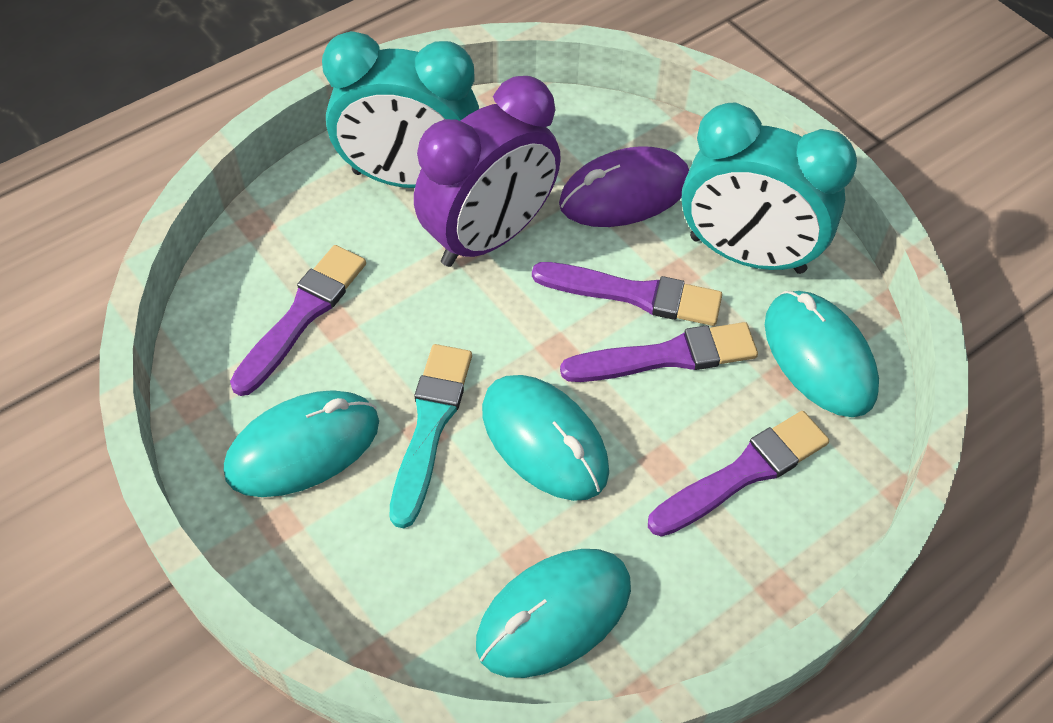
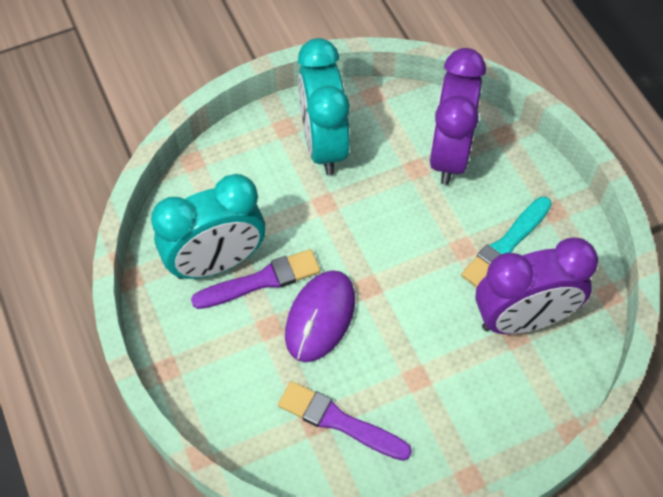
purple brush: 4 -> 2
purple clock: 1 -> 2
turquoise mouse: 4 -> 0

